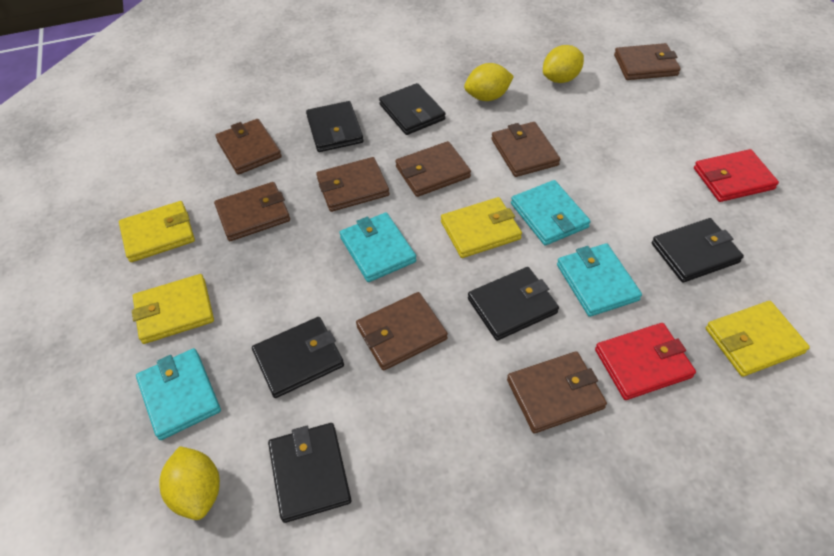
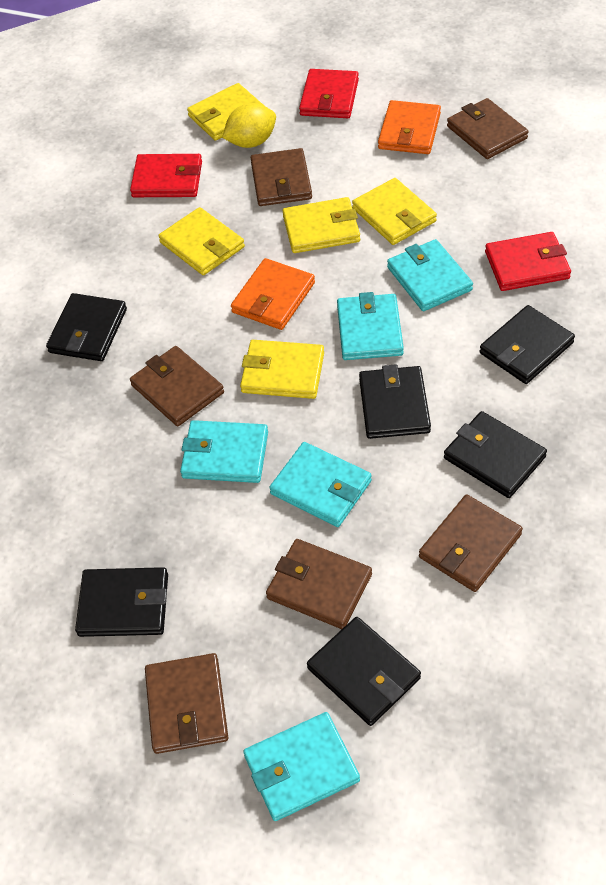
brown wallet: 8 -> 6
orange wallet: 0 -> 2
red wallet: 2 -> 3
turquoise wallet: 4 -> 5
yellow lemon: 3 -> 1
yellow wallet: 4 -> 5

